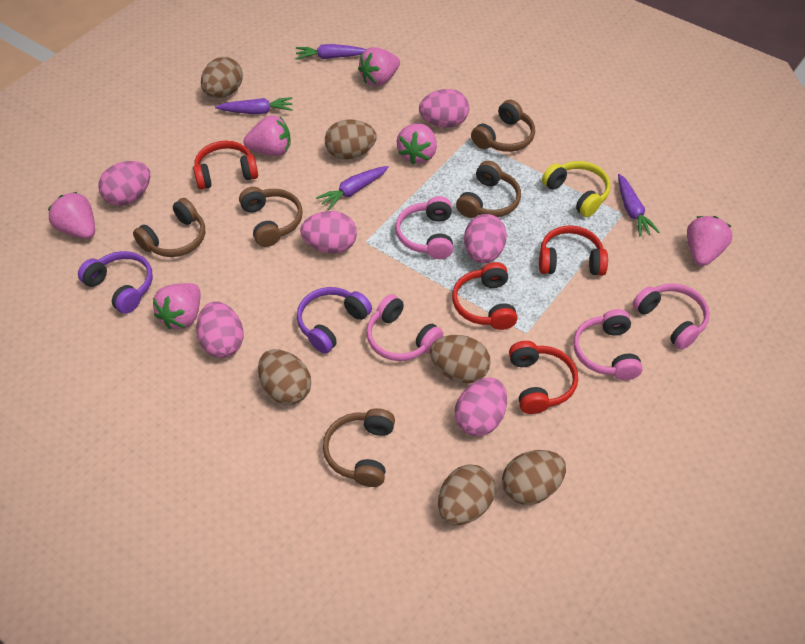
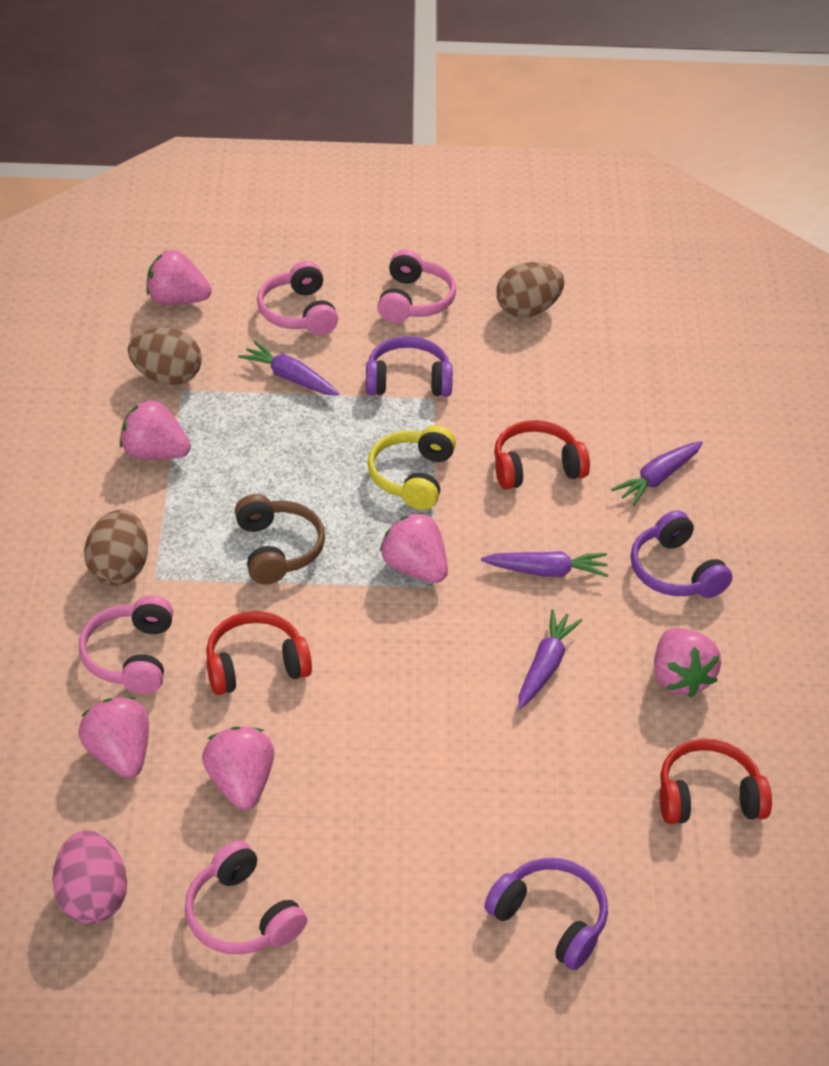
brown egg: 6 -> 3
brown headphones: 5 -> 1
pink egg: 6 -> 1
purple headphones: 2 -> 3
red headphones: 4 -> 3

